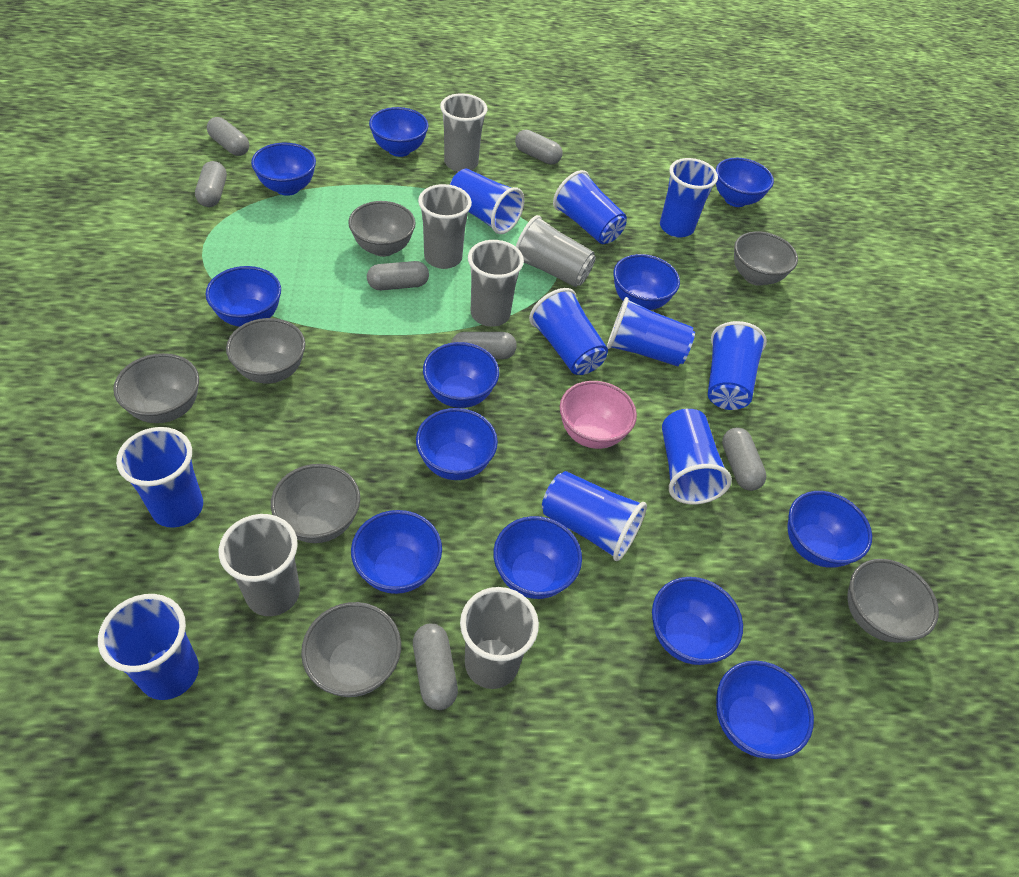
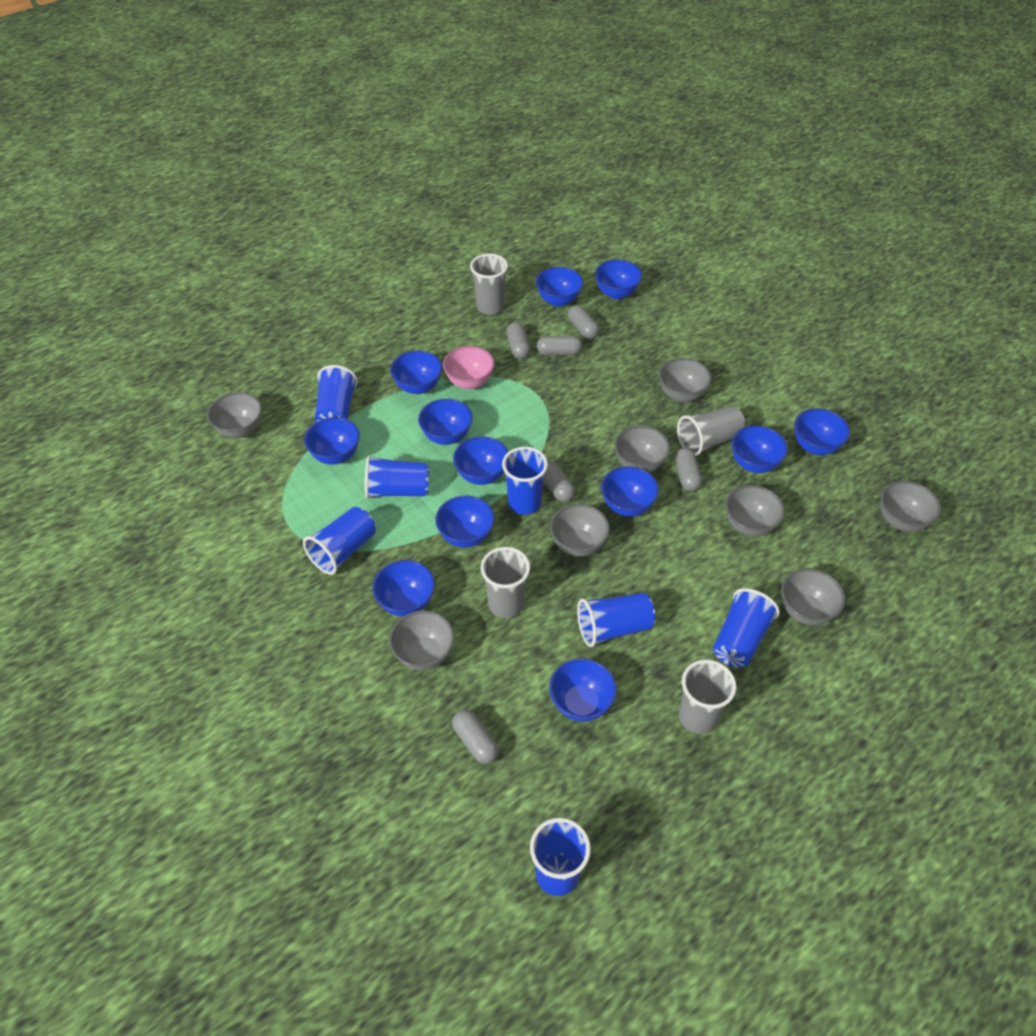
blue cup: 10 -> 7
grey bowl: 7 -> 8
grey capsule: 7 -> 6
grey cup: 6 -> 4

